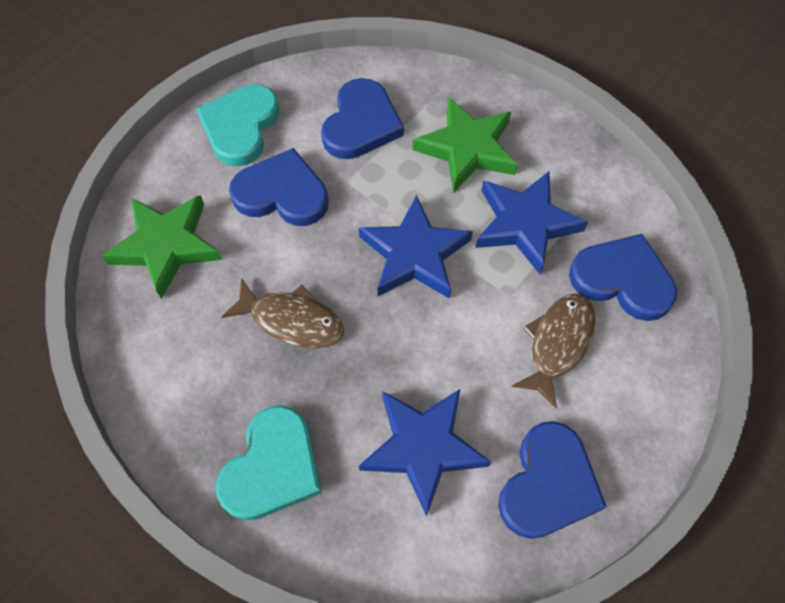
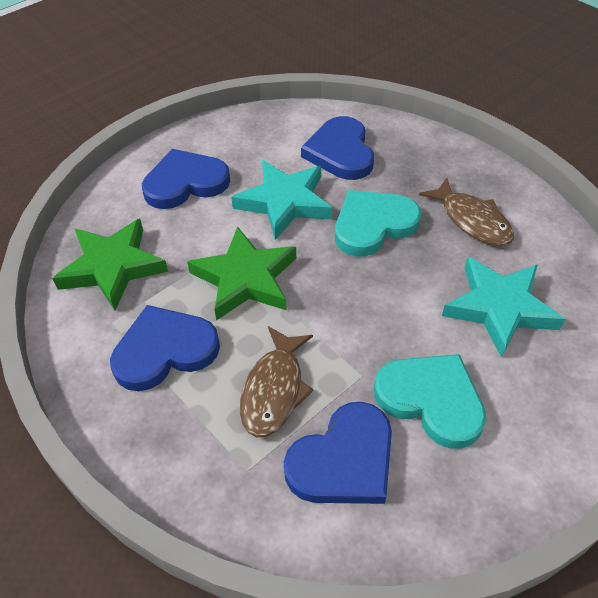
blue star: 3 -> 0
turquoise star: 0 -> 2

